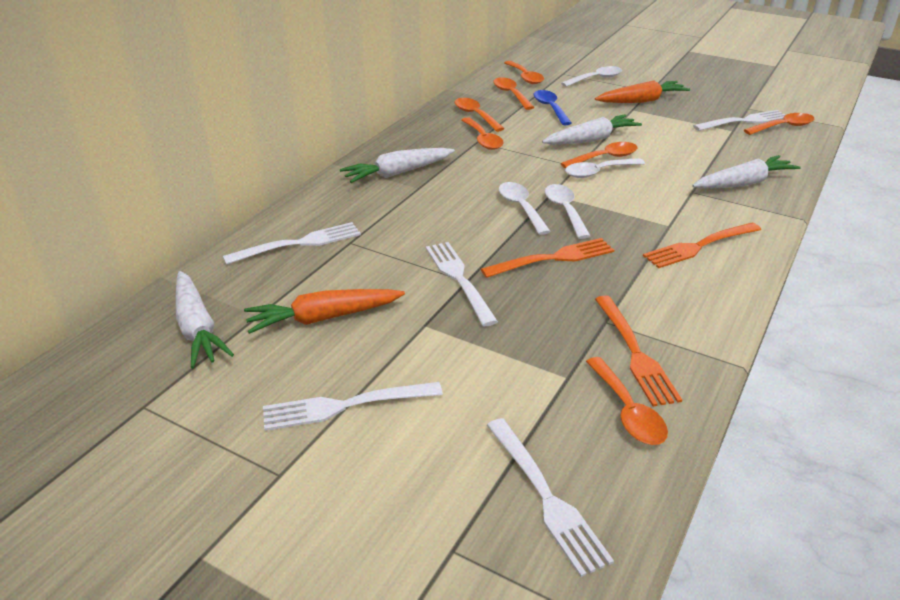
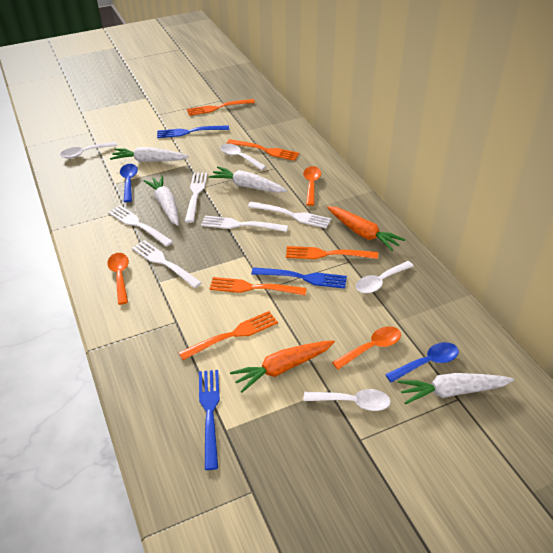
blue fork: 0 -> 3
blue spoon: 1 -> 2
orange fork: 3 -> 5
orange spoon: 7 -> 3

